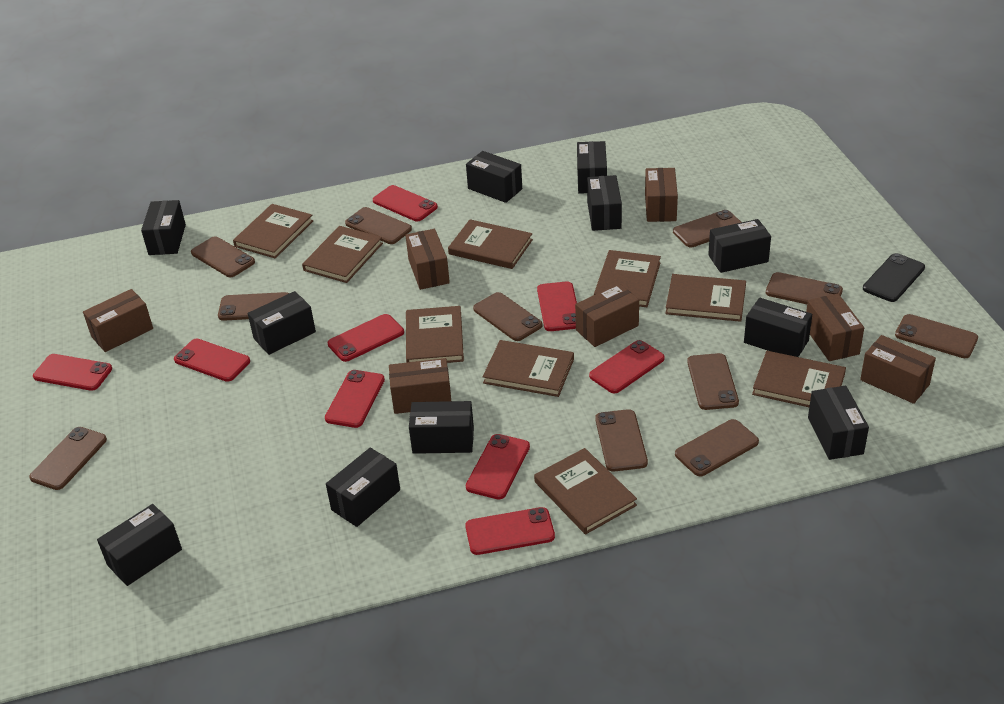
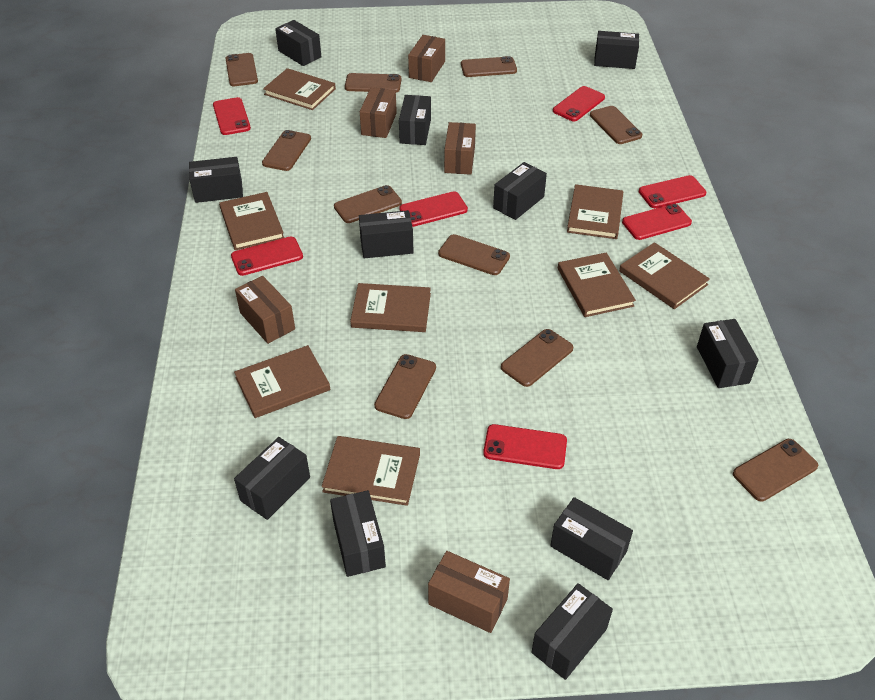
black phone: 1 -> 0
brown book: 9 -> 8
brown box: 7 -> 5
brown phone: 11 -> 10
red phone: 9 -> 7

